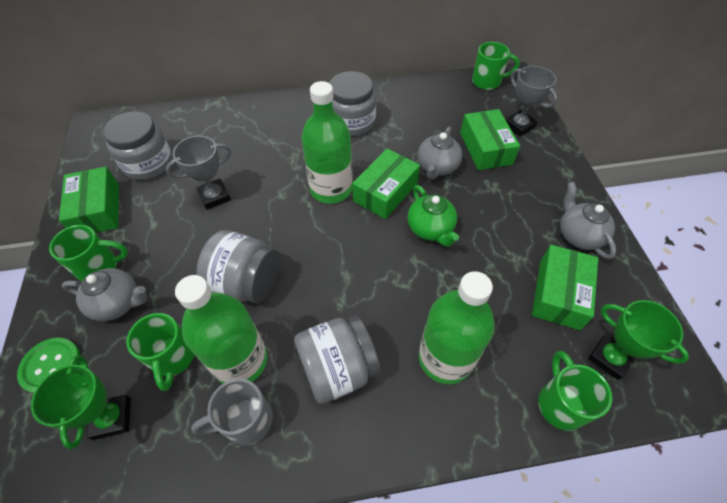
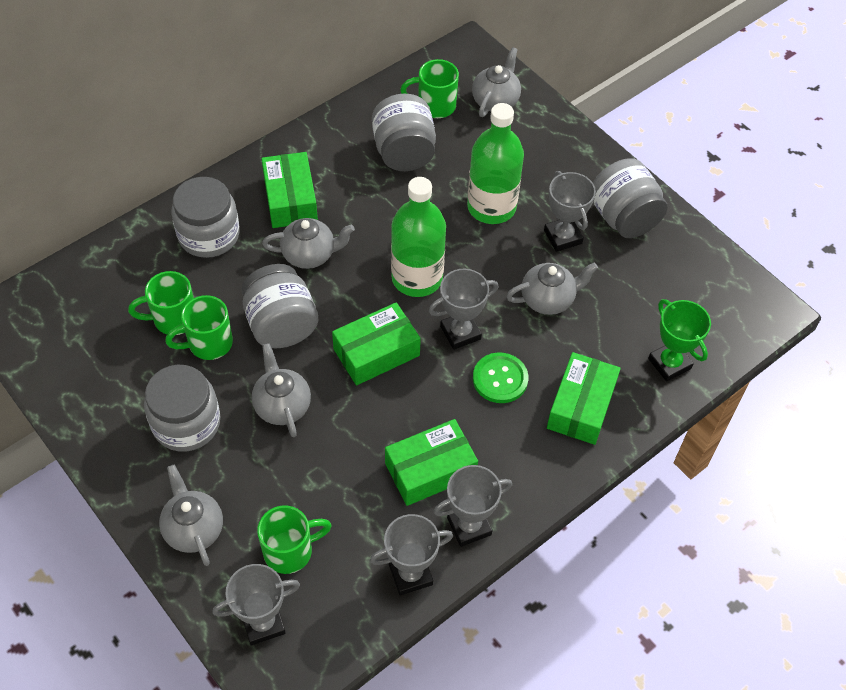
green bottle: 3 -> 2
green teapot: 1 -> 0
green trophy: 2 -> 1
grey jar: 4 -> 5
grey mug: 1 -> 0
grey teapot: 3 -> 5
grey trophy: 2 -> 5

